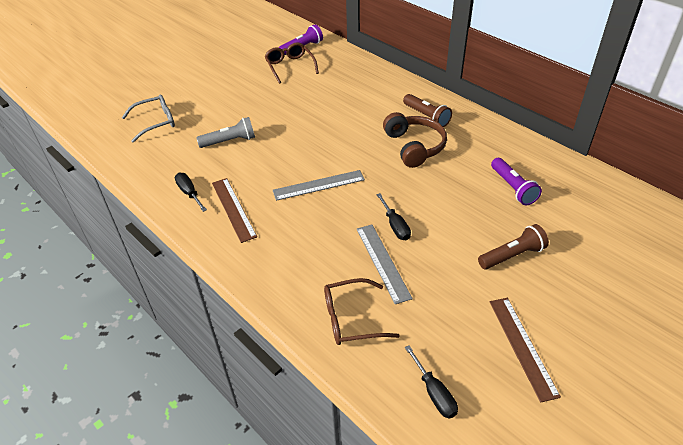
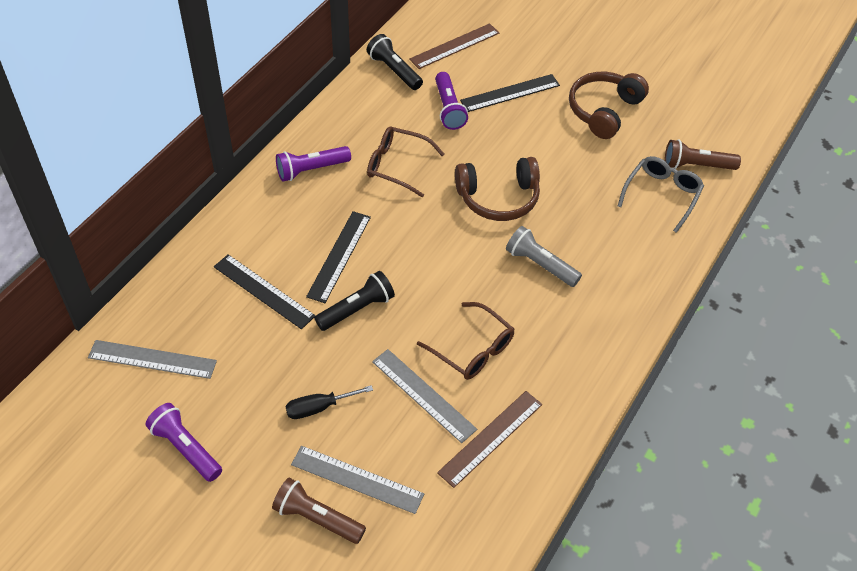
black flashlight: 0 -> 2
black ruler: 0 -> 3
black screwdriver: 3 -> 1
brown headphones: 1 -> 2
grey ruler: 2 -> 3
purple flashlight: 2 -> 3

